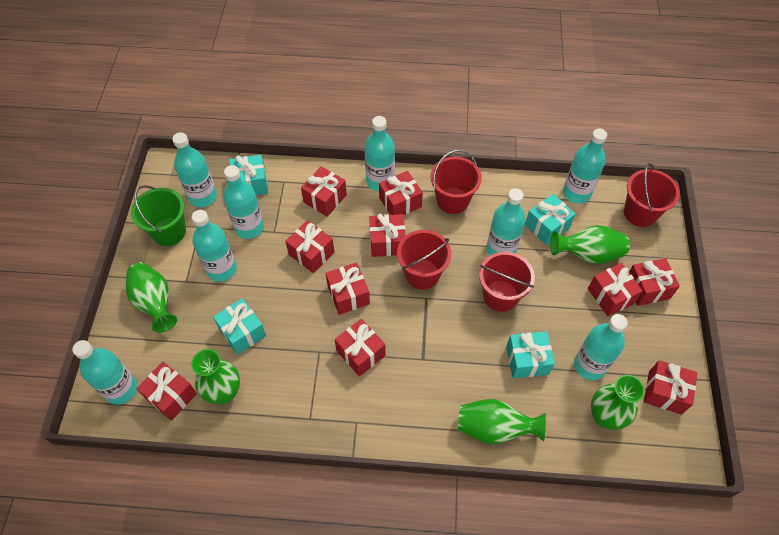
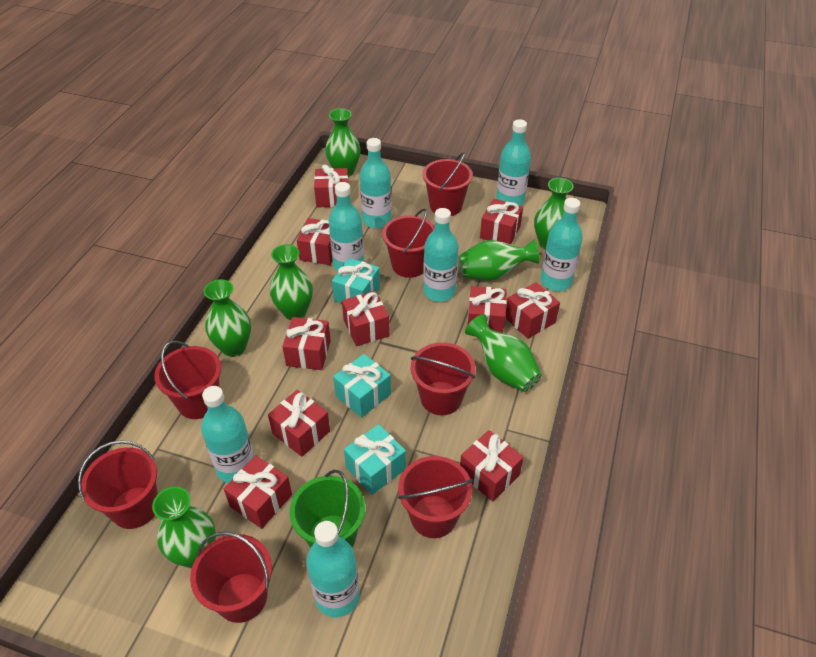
green vase: 5 -> 7
red bucket: 4 -> 7
turquoise bottle: 8 -> 7
turquoise gift: 4 -> 3

